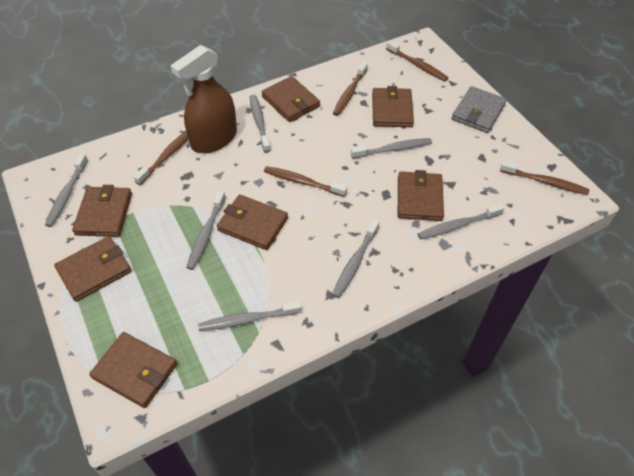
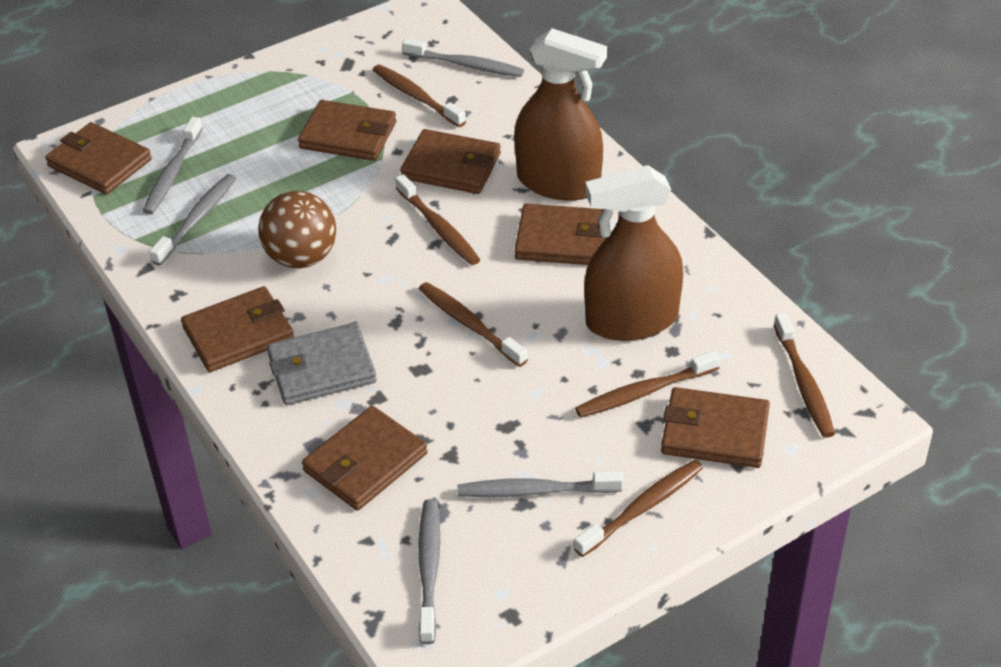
brown ball: 0 -> 1
brown spray bottle: 1 -> 2
brown toothbrush: 5 -> 6
grey toothbrush: 7 -> 5

